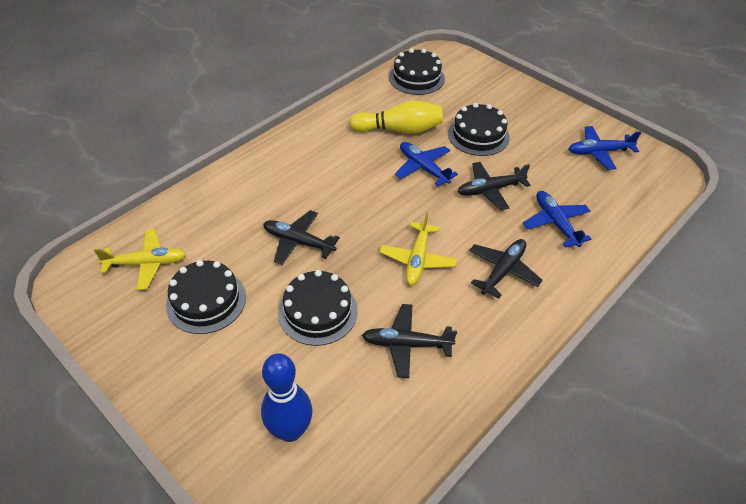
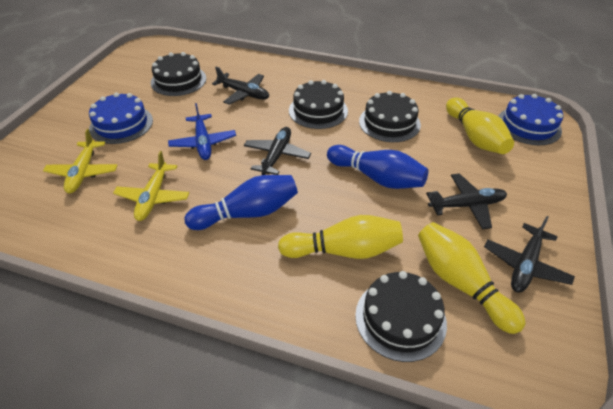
blue bowling pin: 1 -> 2
blue cake: 0 -> 2
blue plane: 3 -> 1
yellow bowling pin: 1 -> 3

